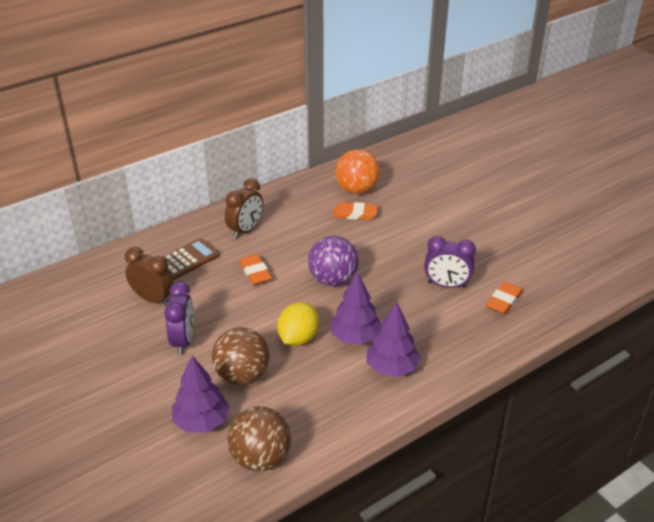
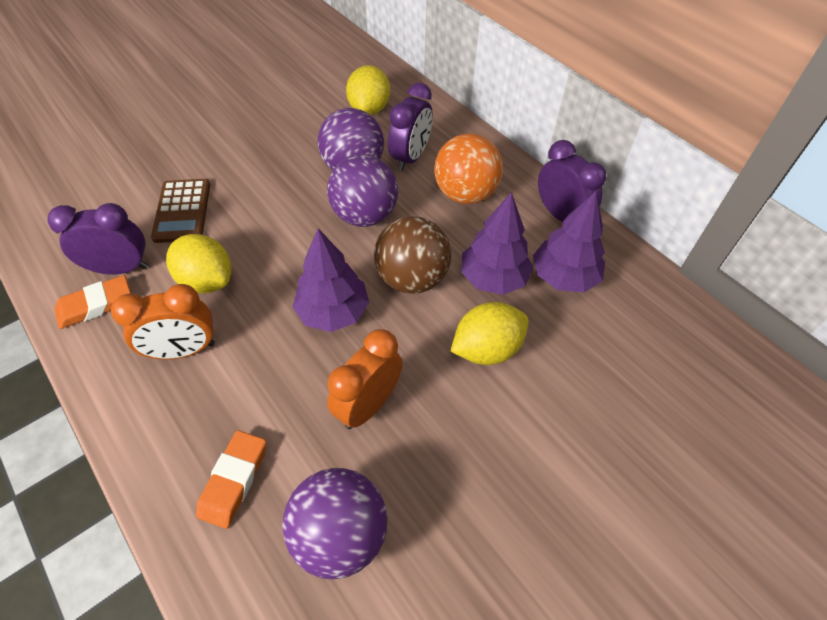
brown ball: 2 -> 1
brown clock: 2 -> 0
orange clock: 0 -> 2
orange eraser: 3 -> 2
purple ball: 1 -> 3
purple clock: 2 -> 3
yellow lemon: 1 -> 3

